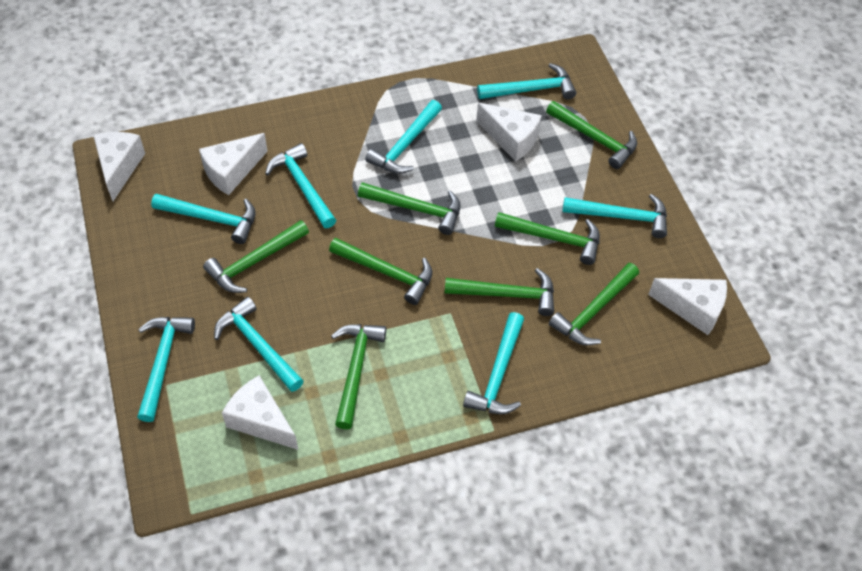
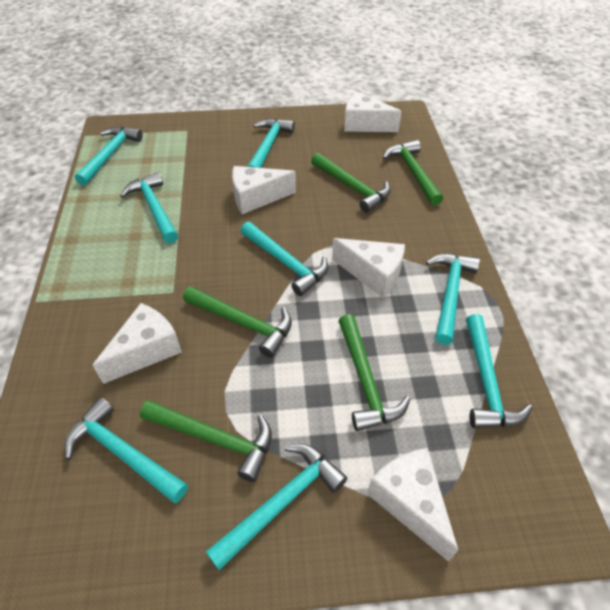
green hammer: 8 -> 5

